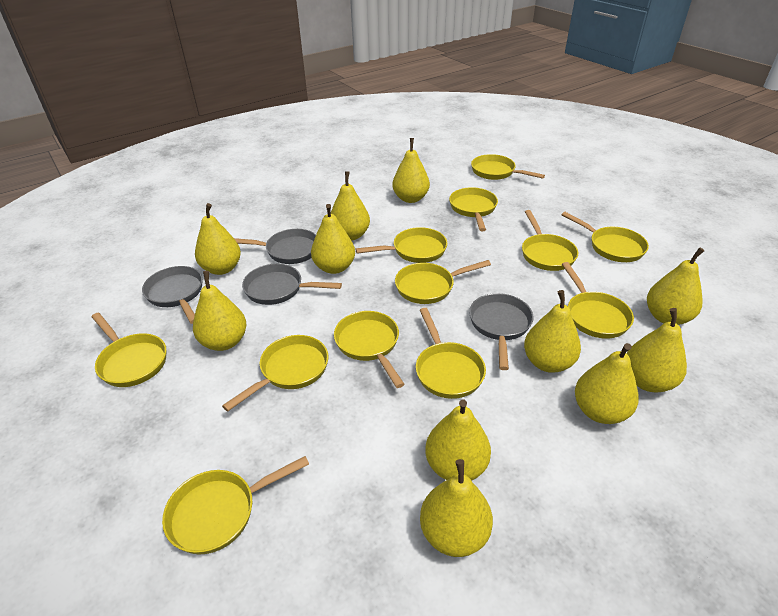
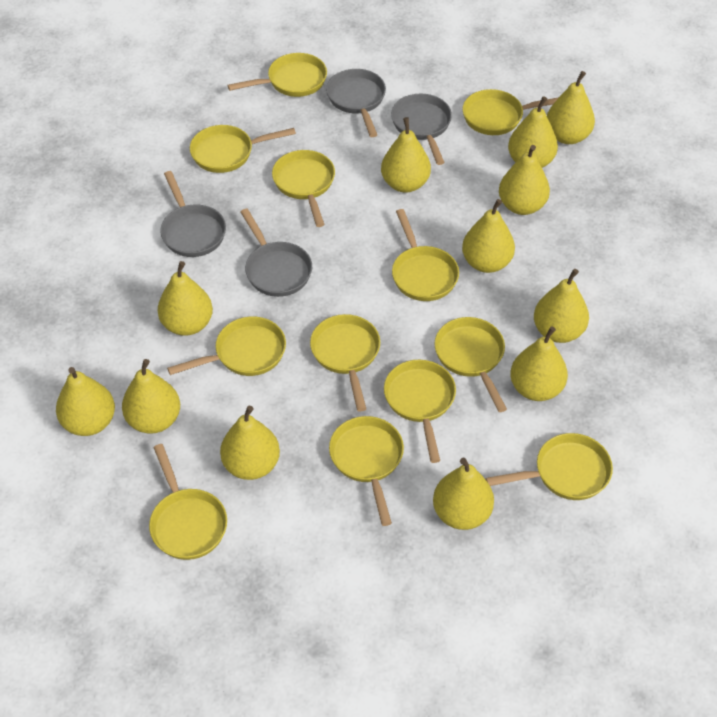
yellow pear: 11 -> 12

